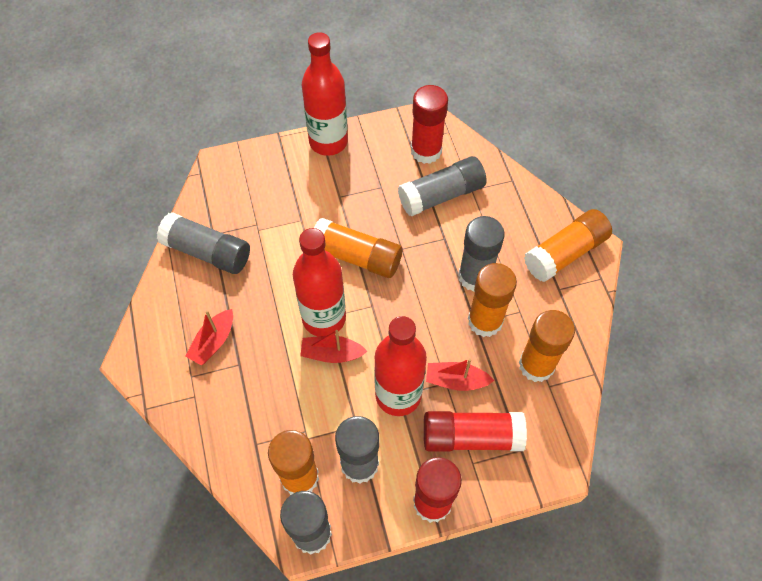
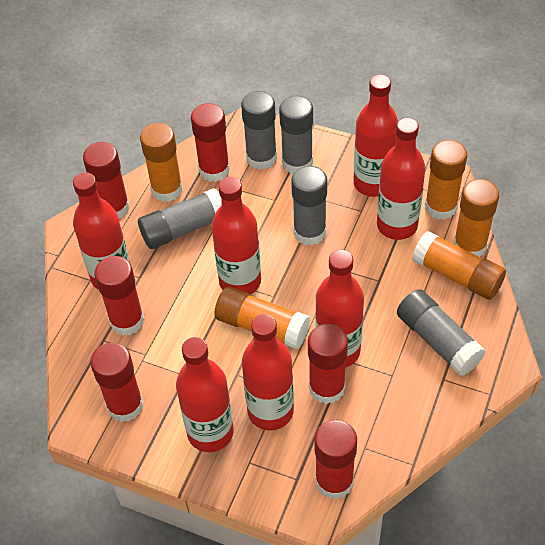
red boat: 3 -> 0
red bottle: 3 -> 7
red glue stick: 3 -> 6

